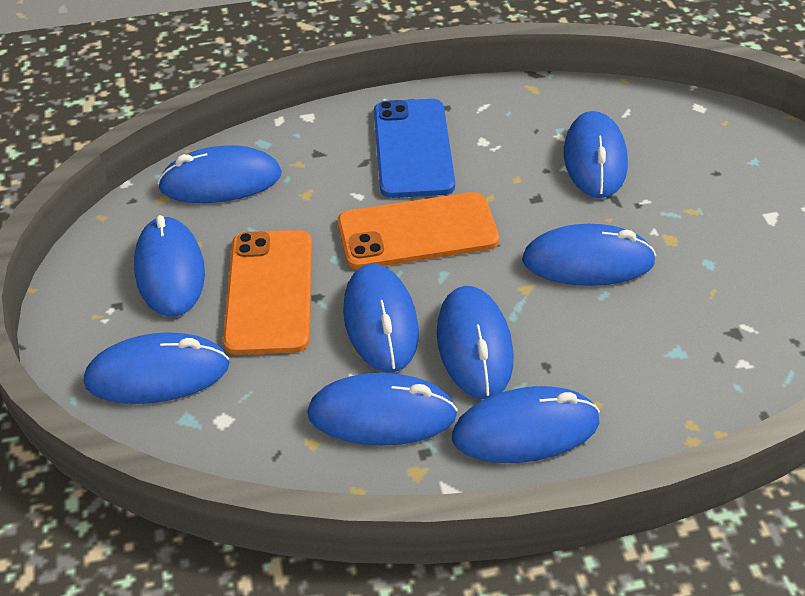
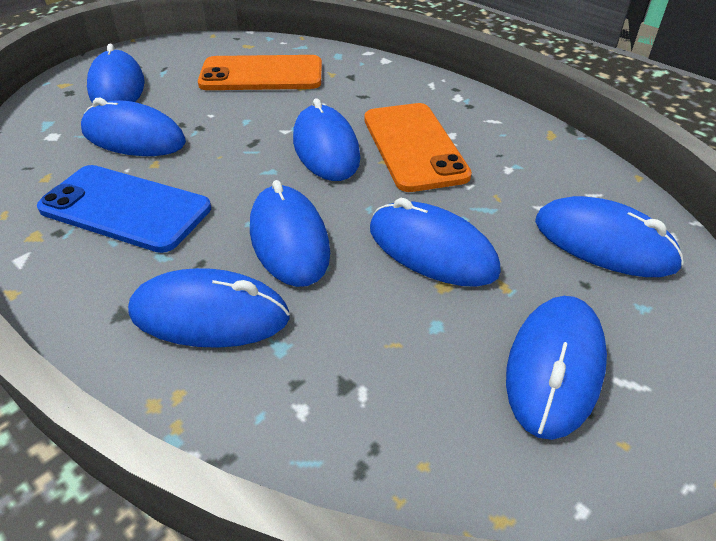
blue mouse: 9 -> 8

